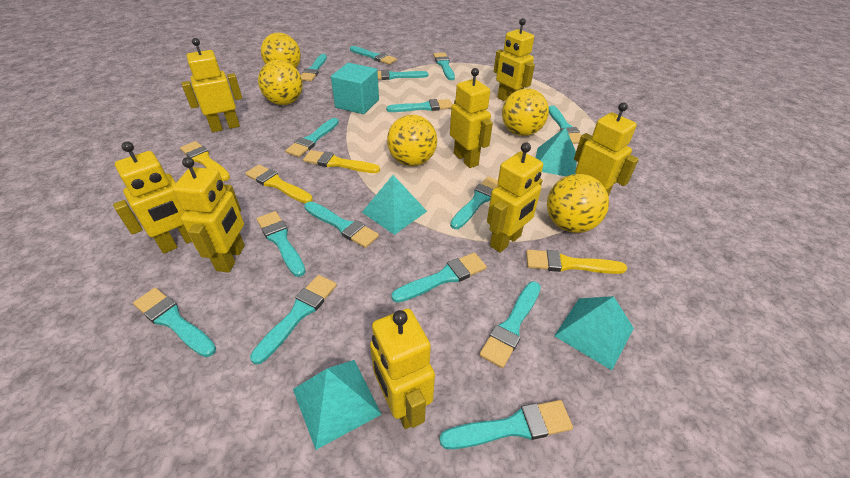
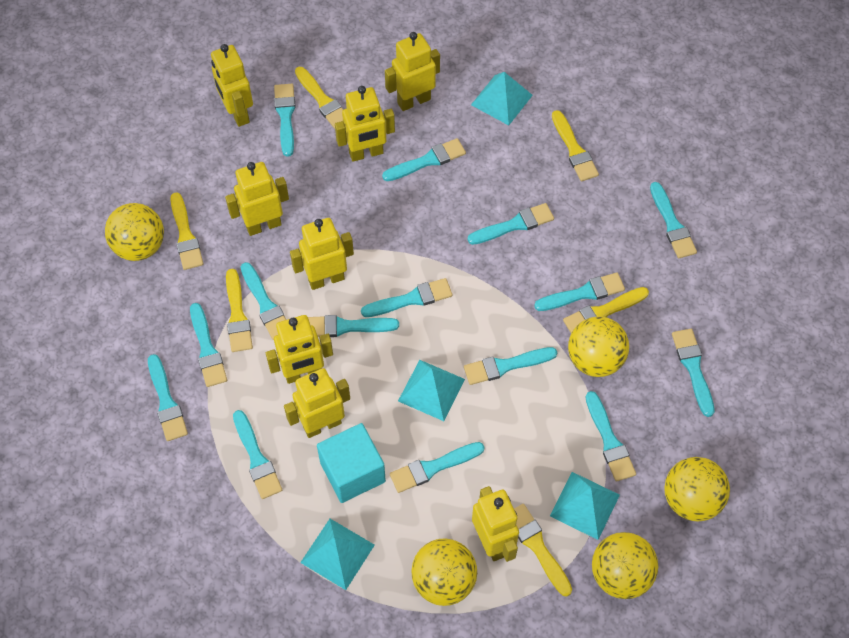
yellow brush: 4 -> 6

